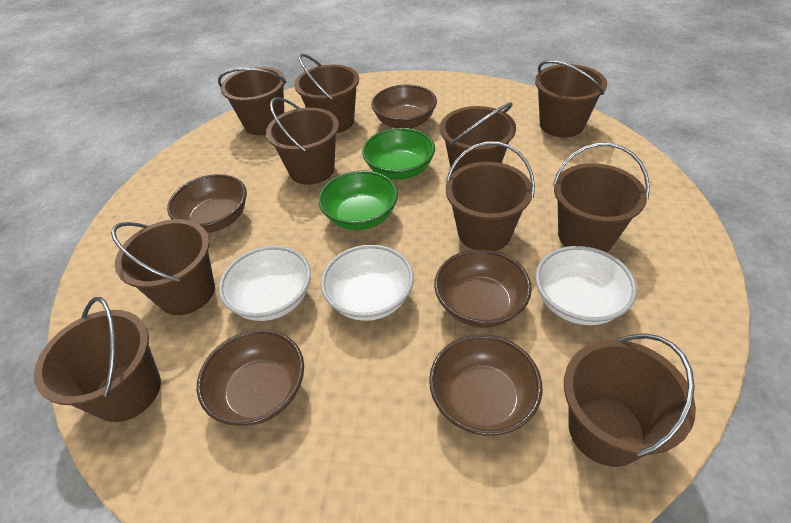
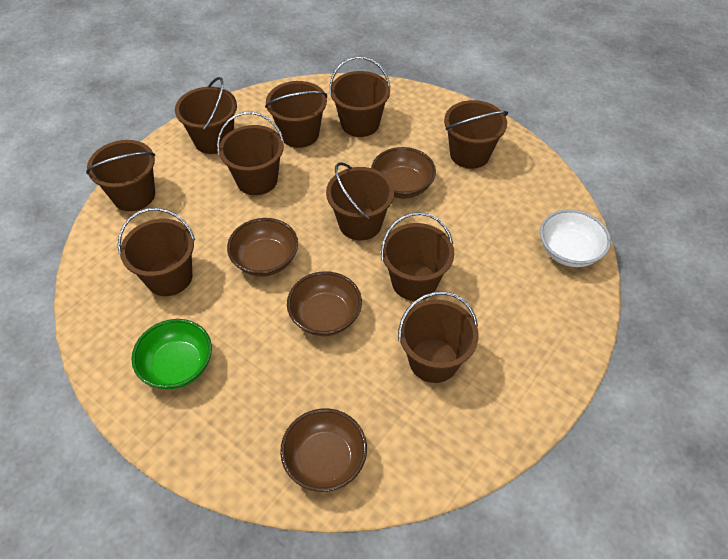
brown bowl: 5 -> 4
green bowl: 2 -> 1
white bowl: 3 -> 1

